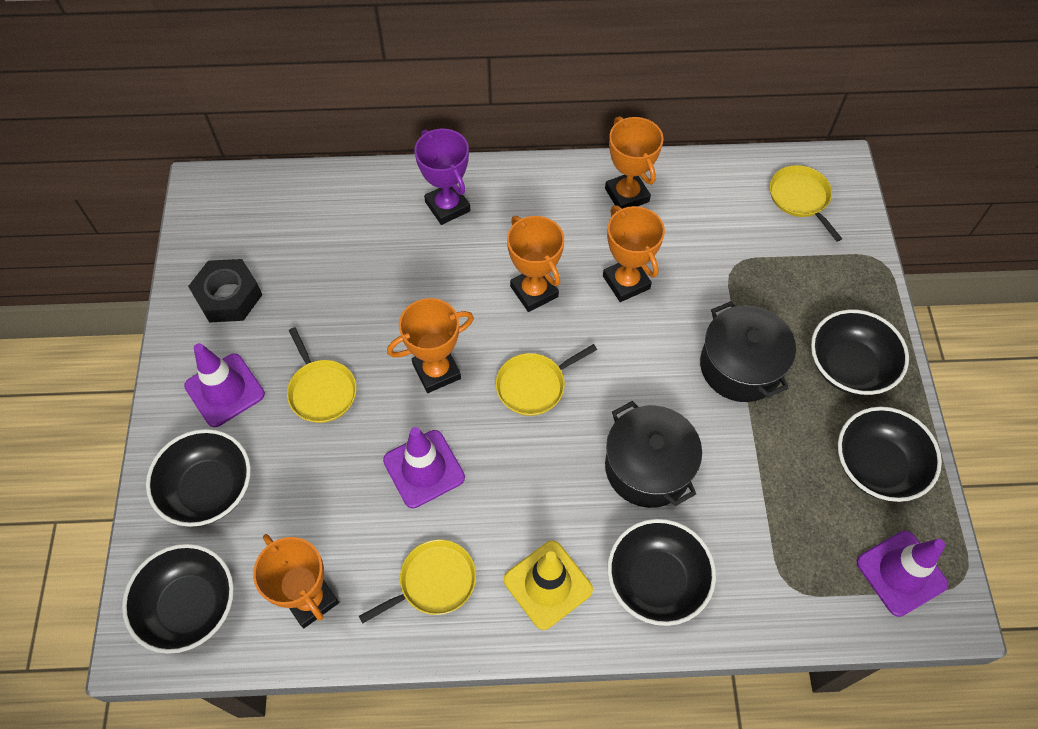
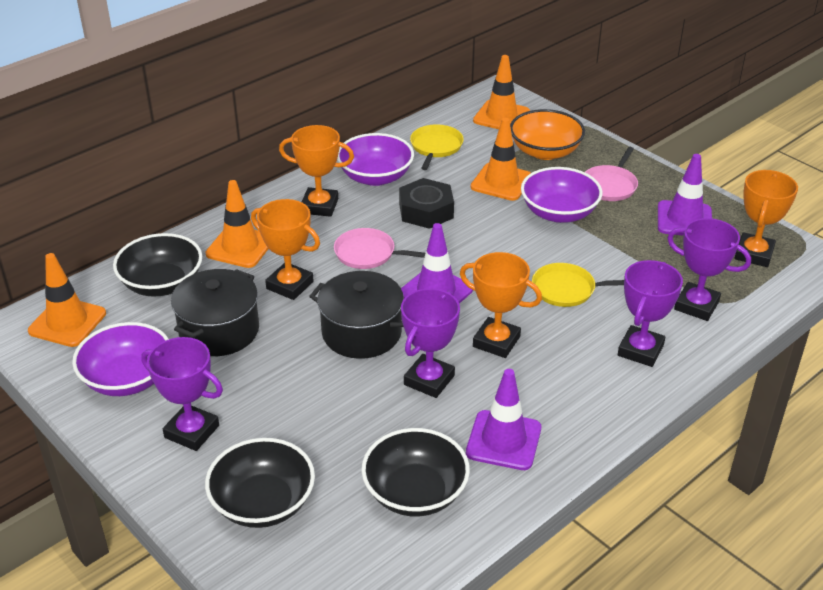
black bowl: 5 -> 3
orange bowl: 0 -> 1
orange traffic cone: 0 -> 4
orange trophy: 5 -> 4
pink pan: 0 -> 2
purple bowl: 0 -> 3
purple trophy: 1 -> 4
yellow pan: 4 -> 2
yellow traffic cone: 1 -> 0

